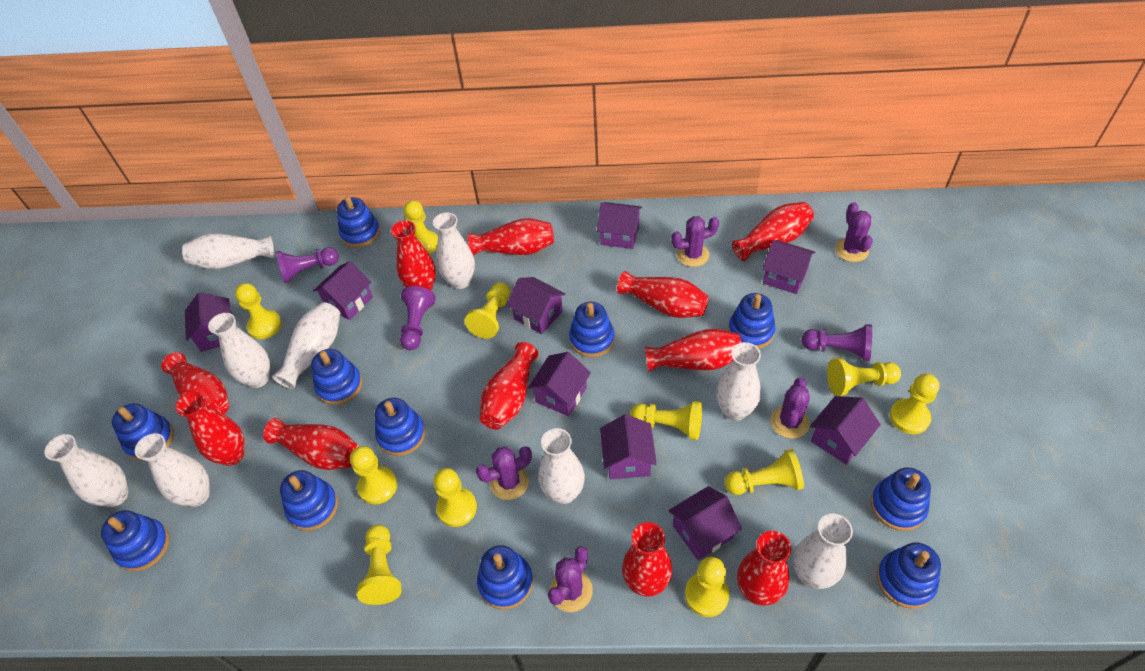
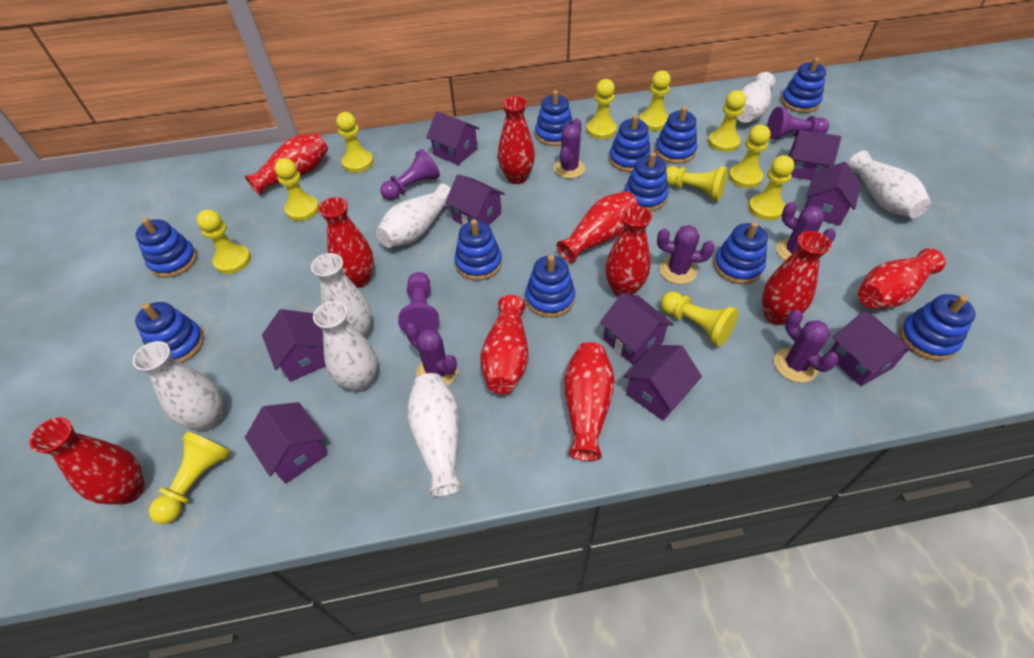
red vase: 11 -> 10
white vase: 9 -> 7

